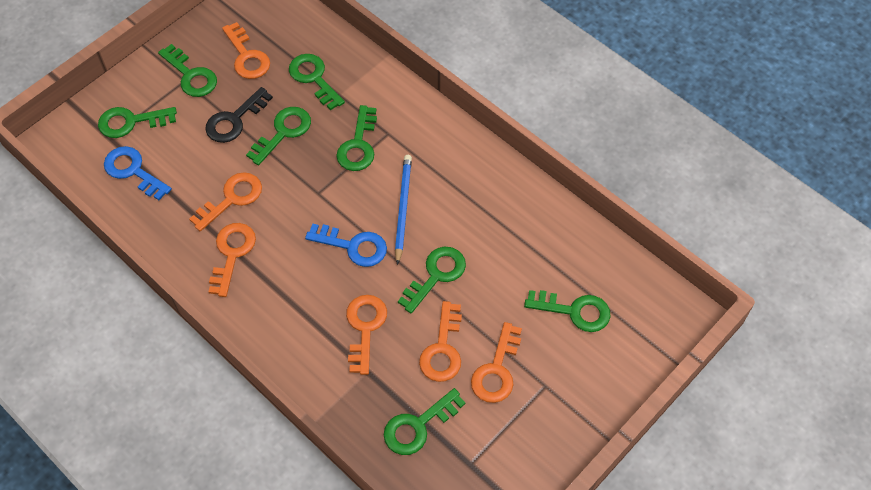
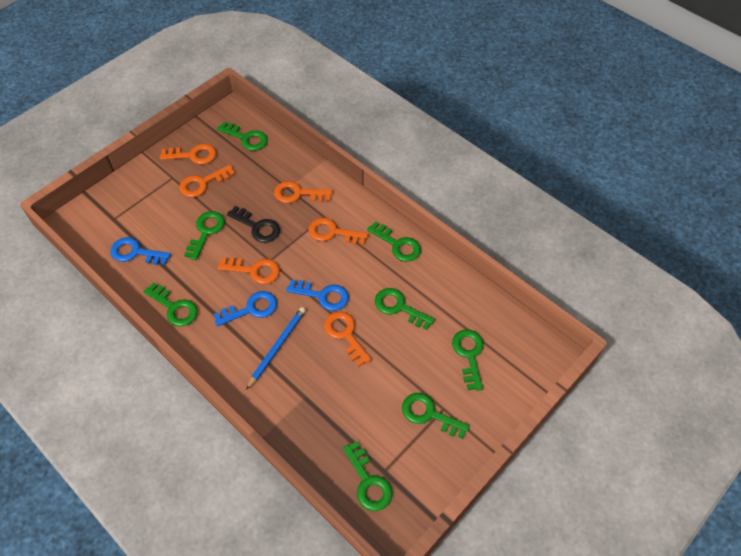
blue key: 2 -> 3

